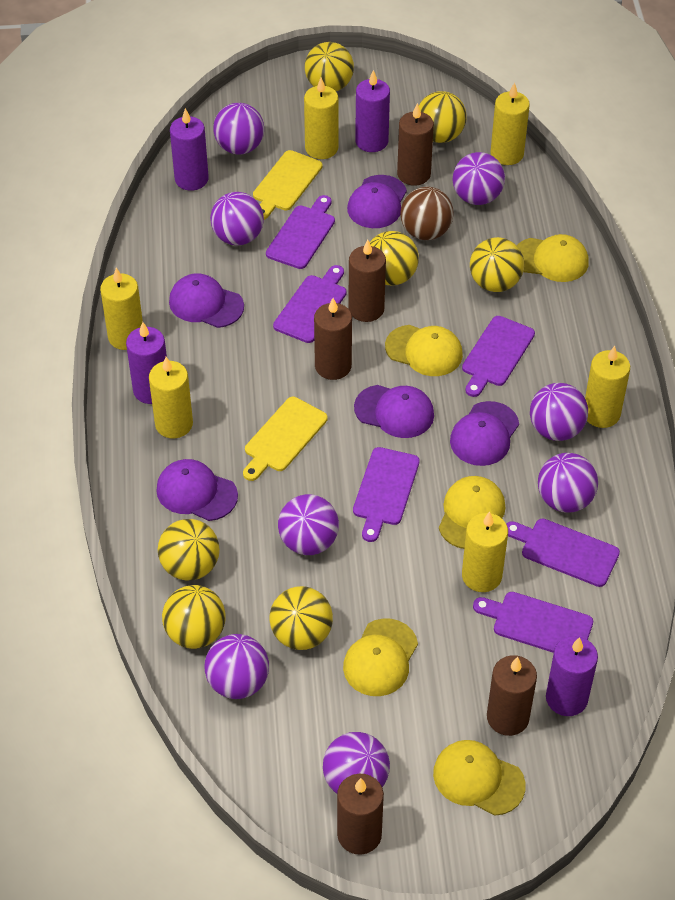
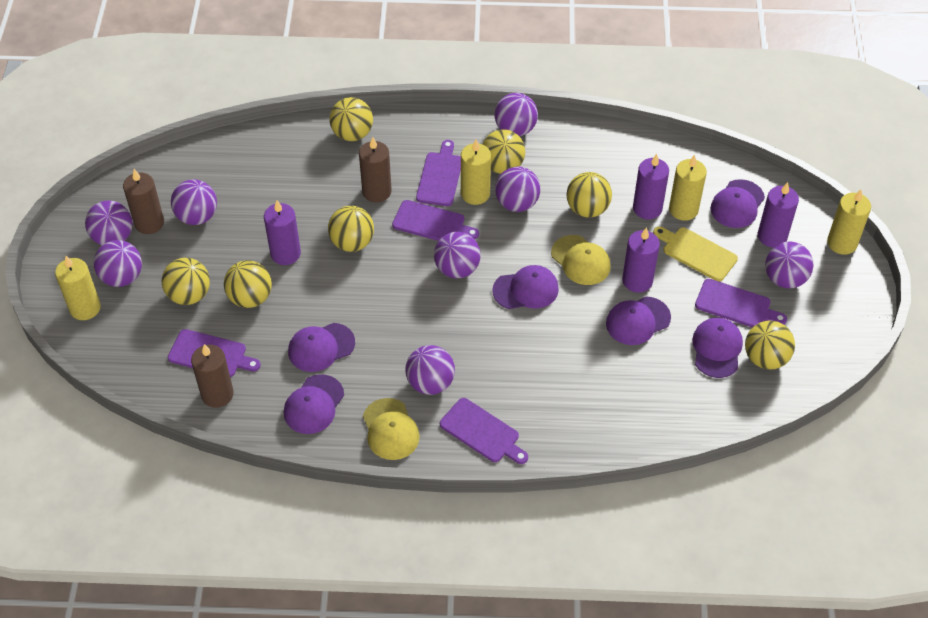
brown ball: 1 -> 0
brown candle: 5 -> 3
purple cap: 5 -> 6
purple cutting board: 6 -> 5
yellow candle: 6 -> 4
yellow cap: 5 -> 2
yellow cutting board: 2 -> 1

